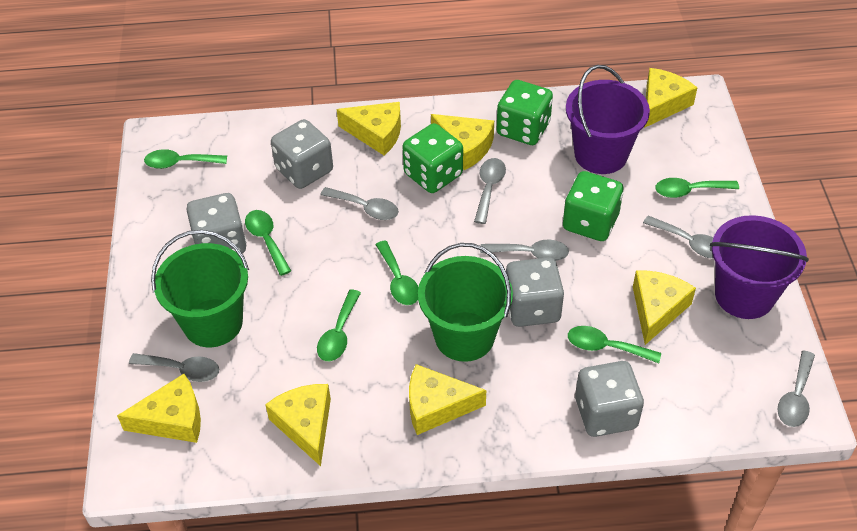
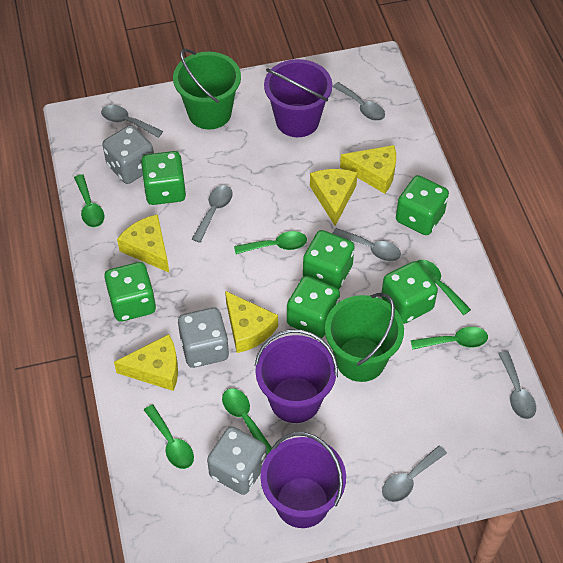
green dice: 3 -> 6
grey dice: 4 -> 3
purple bucket: 2 -> 3
yellow cheese: 7 -> 5

